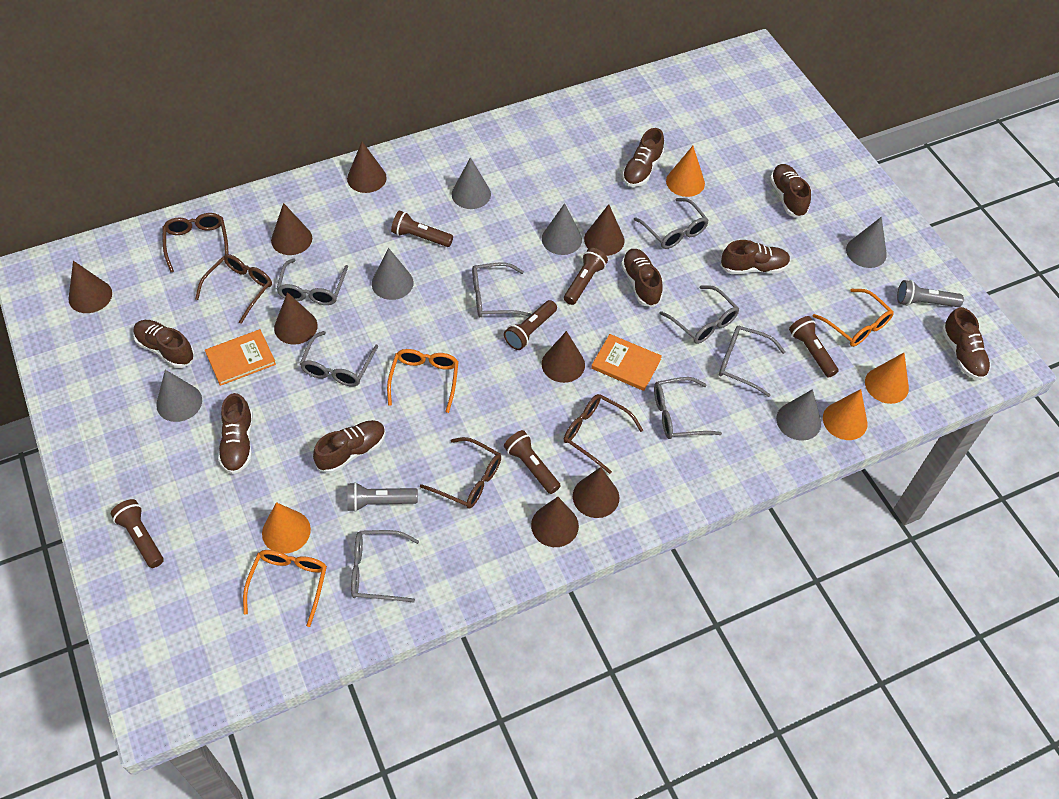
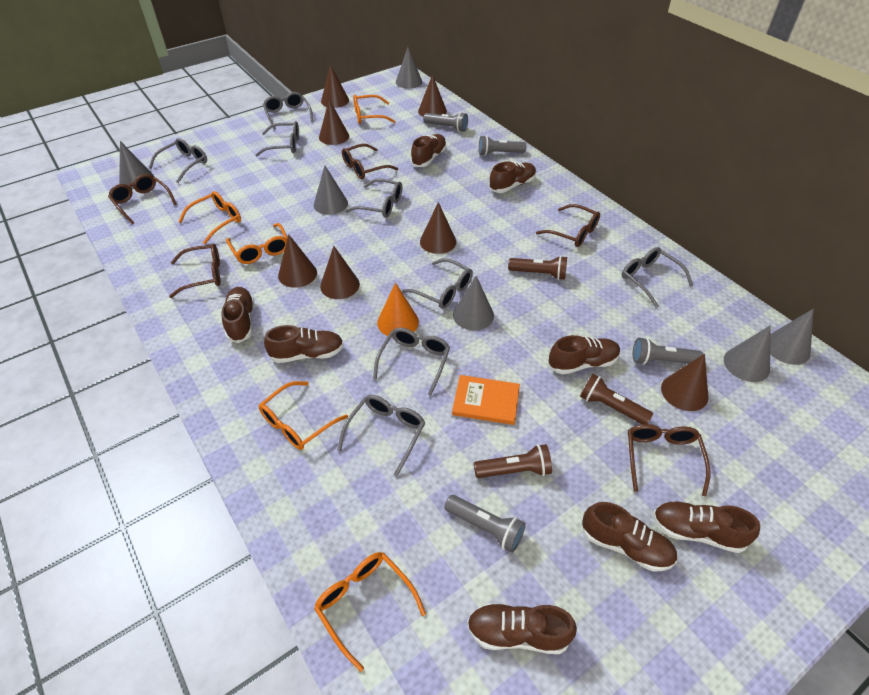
brown cone: 8 -> 7
brown flashlight: 6 -> 3
brown glasses: 4 -> 5
grey flashlight: 2 -> 4
orange book: 2 -> 1
orange cone: 4 -> 1
orange glasses: 3 -> 5

